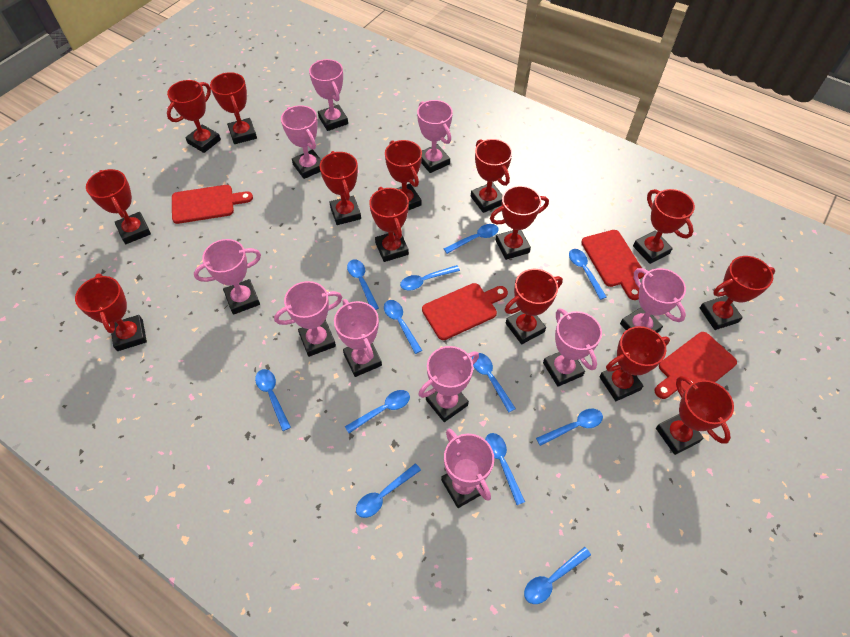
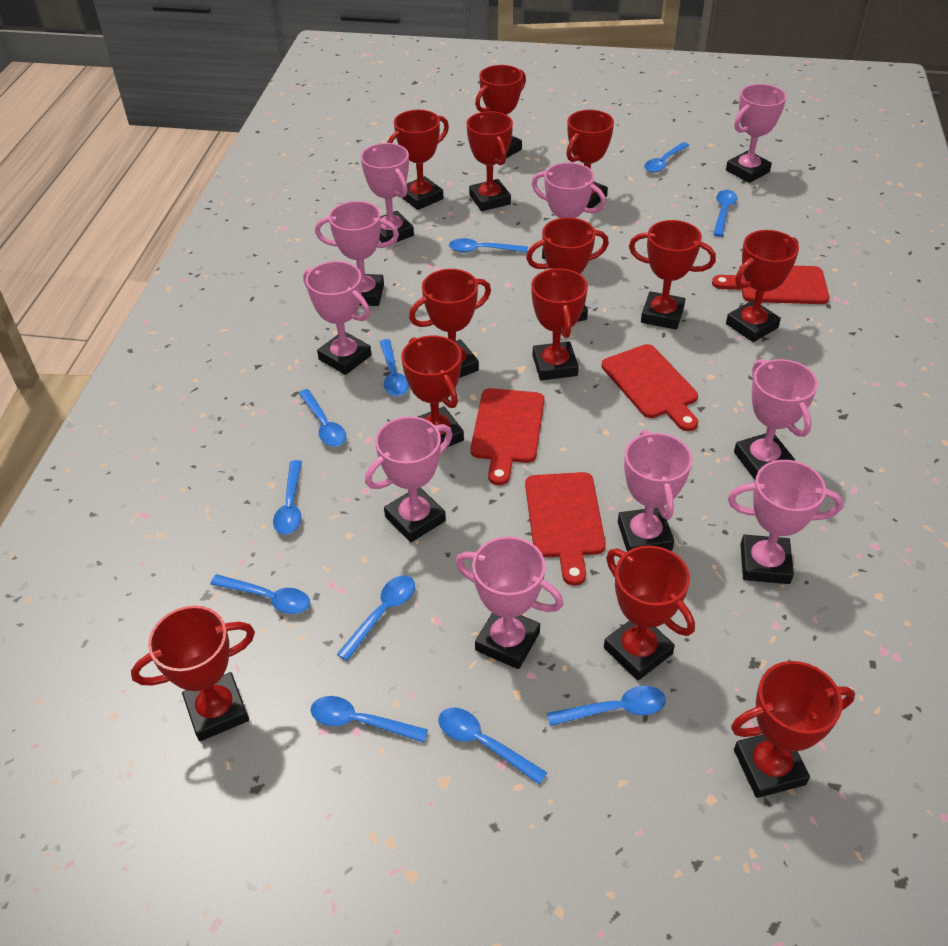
blue spoon: 12 -> 11
red trophy: 14 -> 13

